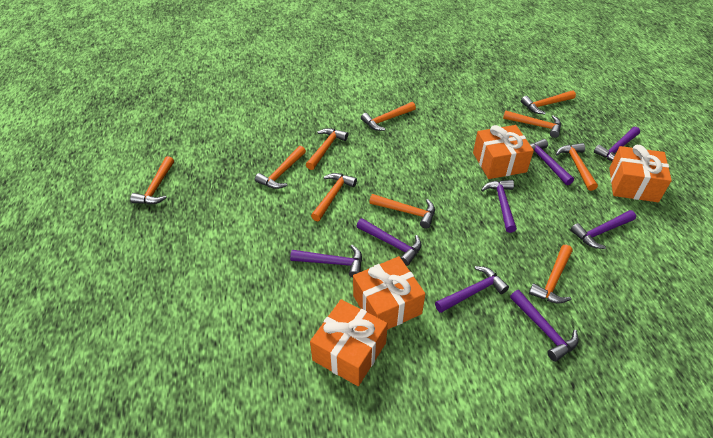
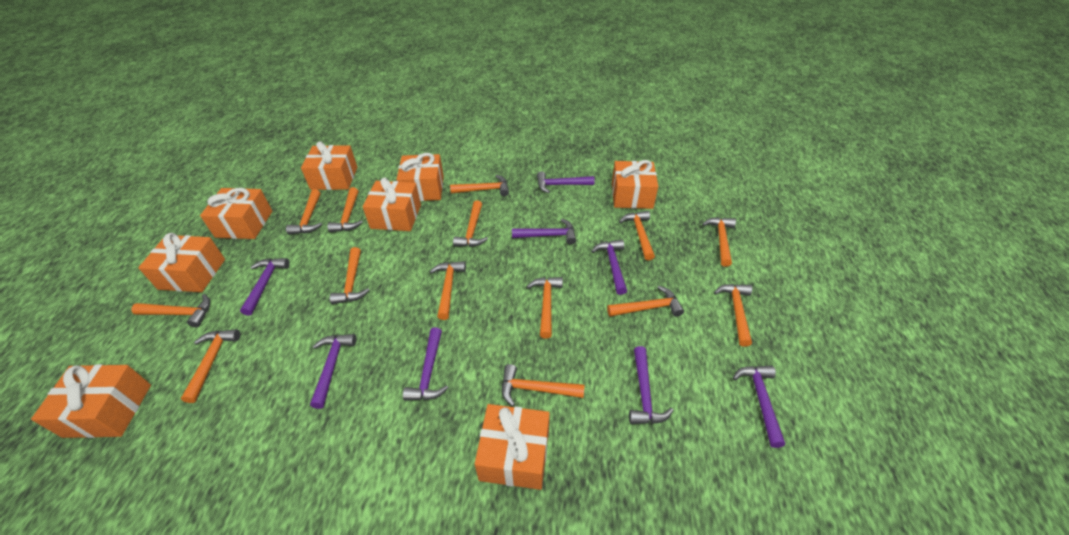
orange gift: 4 -> 8
orange hammer: 10 -> 14

